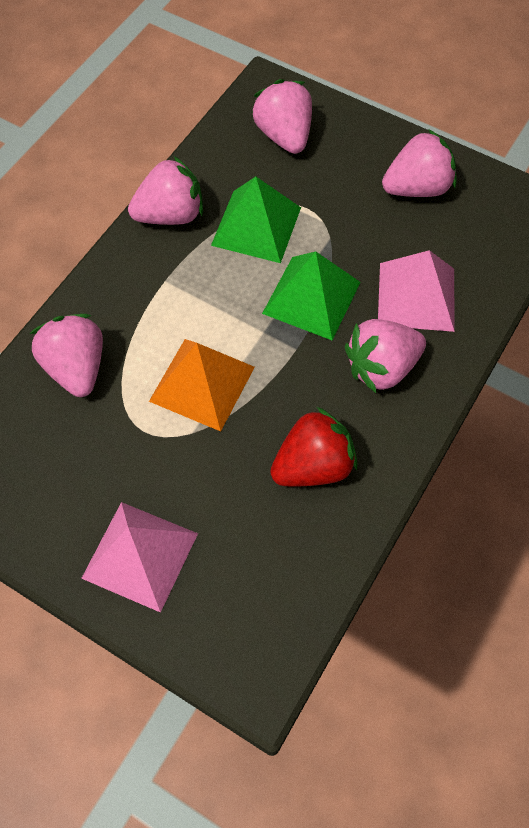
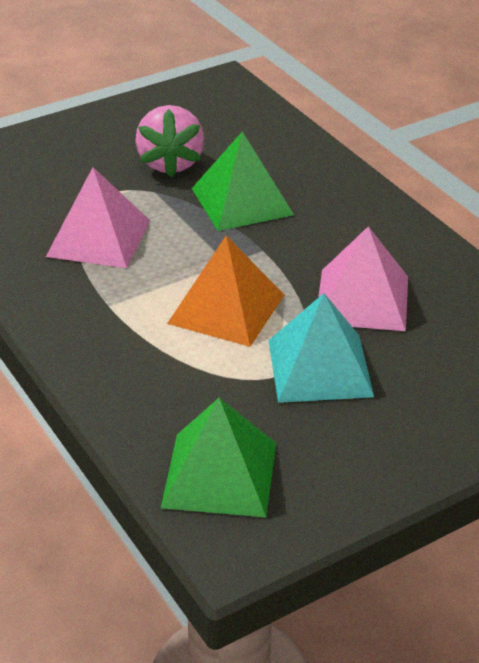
pink strawberry: 5 -> 1
red strawberry: 1 -> 0
turquoise pyramid: 0 -> 1

